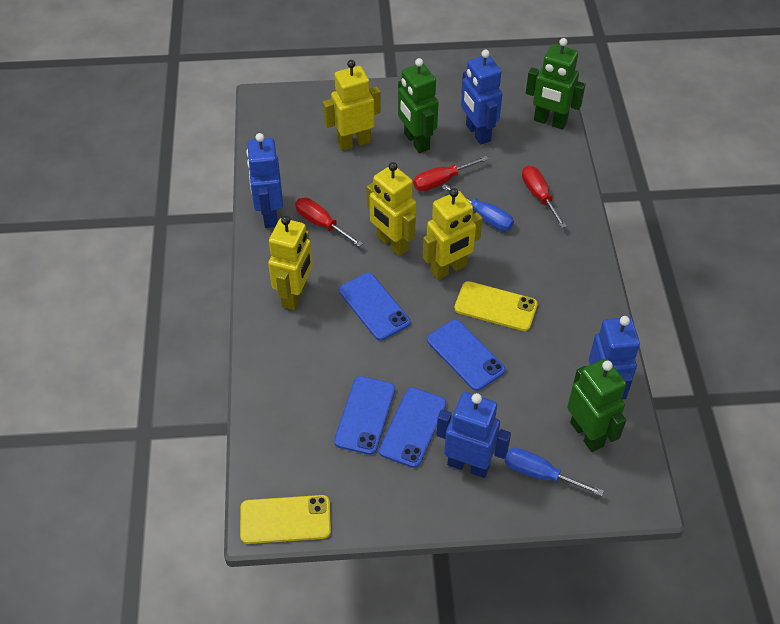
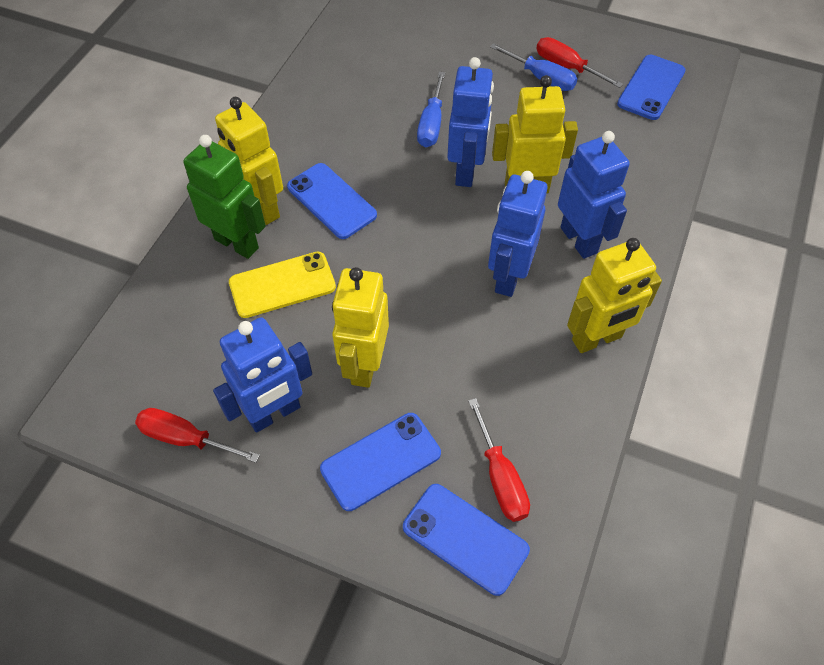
green robot: 3 -> 1
yellow phone: 2 -> 1

